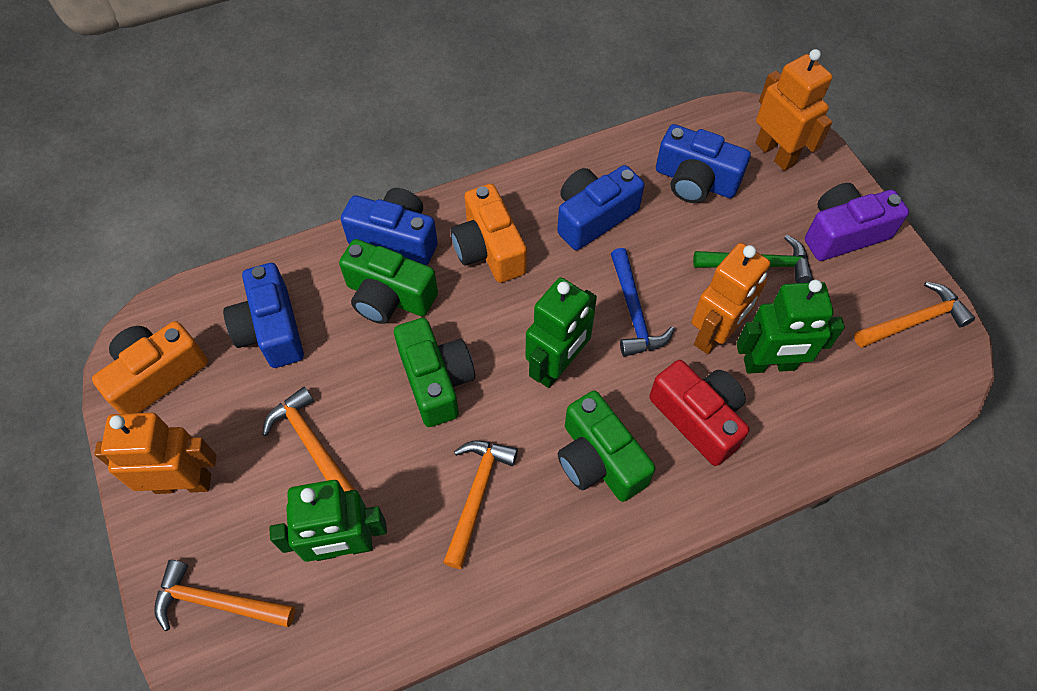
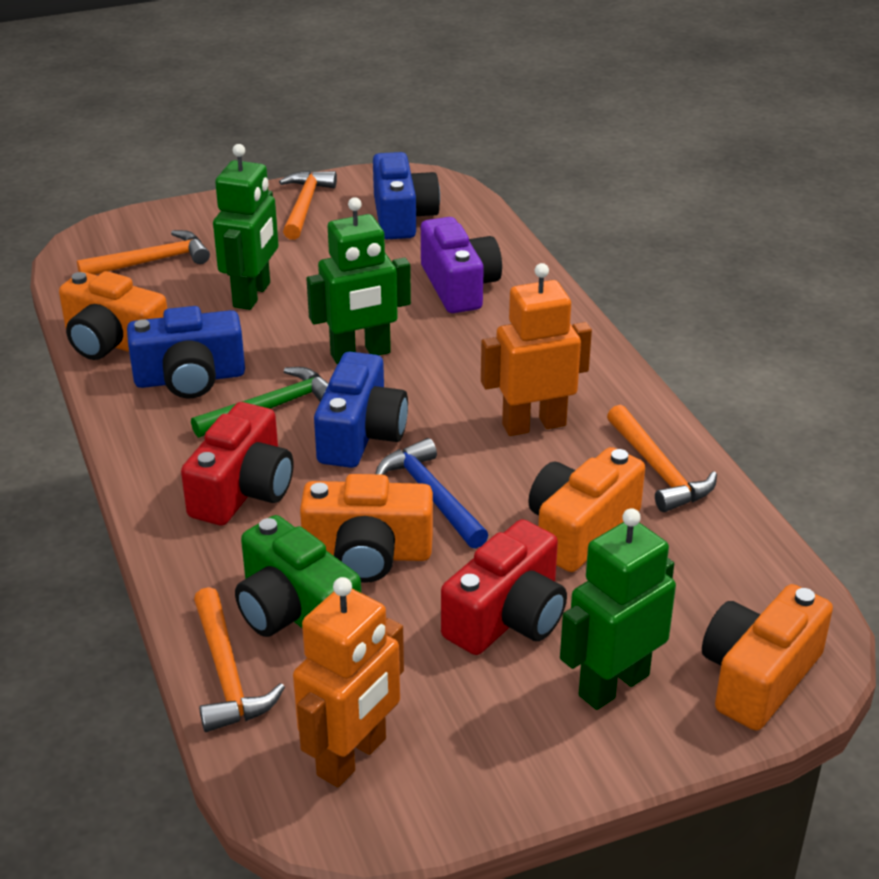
blue camera: 4 -> 3
green camera: 3 -> 1
orange camera: 2 -> 4
orange robot: 3 -> 2
red camera: 1 -> 2

